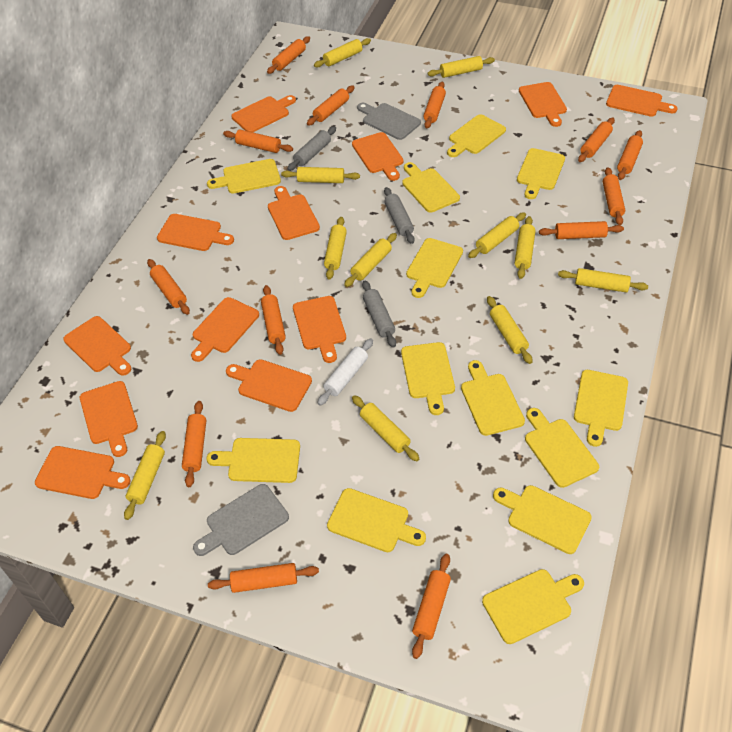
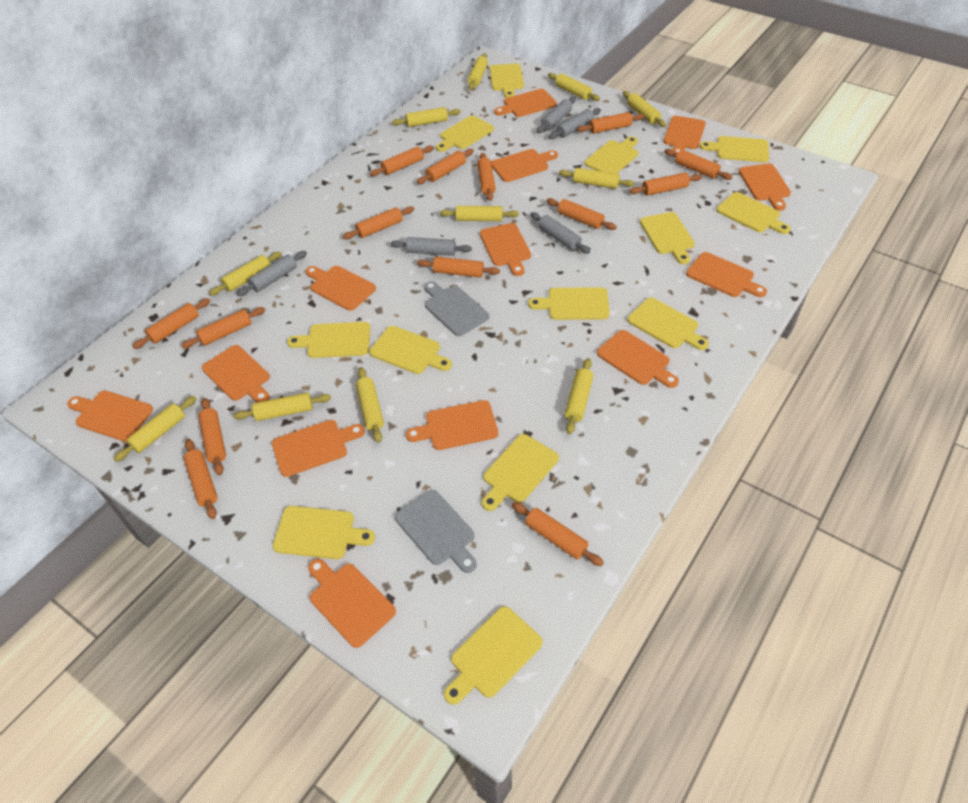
grey rolling pin: 3 -> 5
orange cutting board: 12 -> 13
orange rolling pin: 13 -> 14
white rolling pin: 1 -> 0

